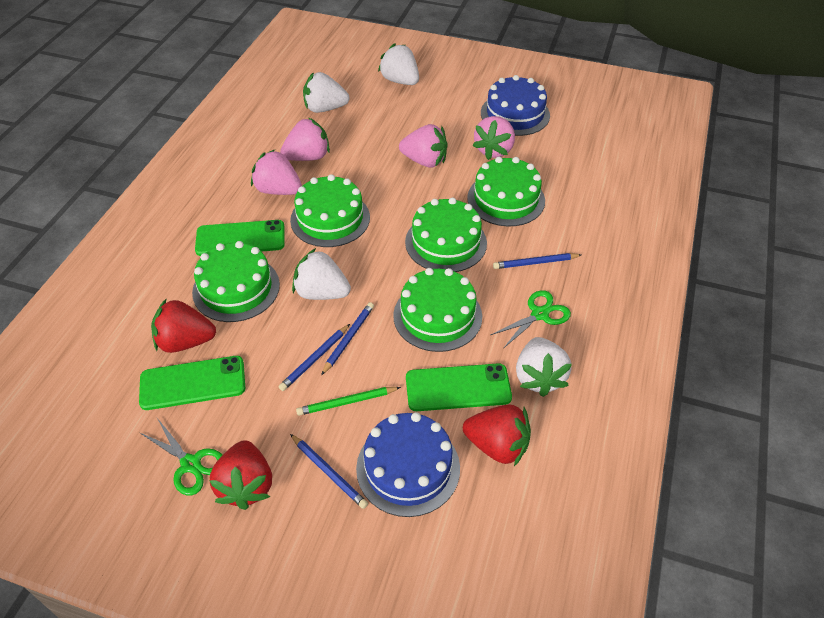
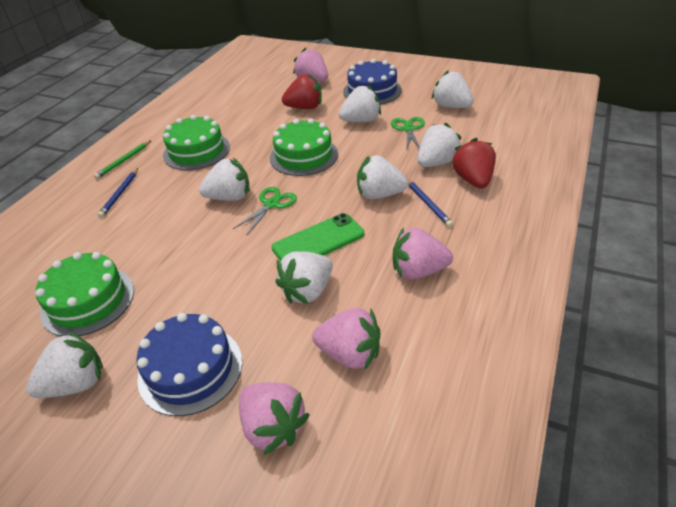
blue pencil: 4 -> 2
green cake: 5 -> 3
green phone: 3 -> 1
red strawberry: 3 -> 2
white strawberry: 4 -> 7

